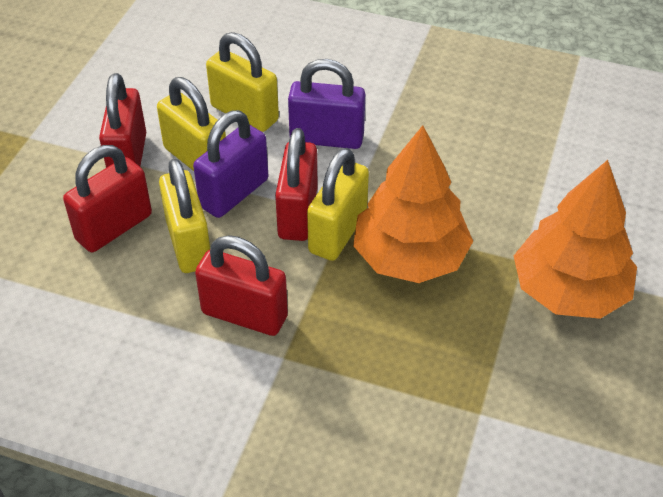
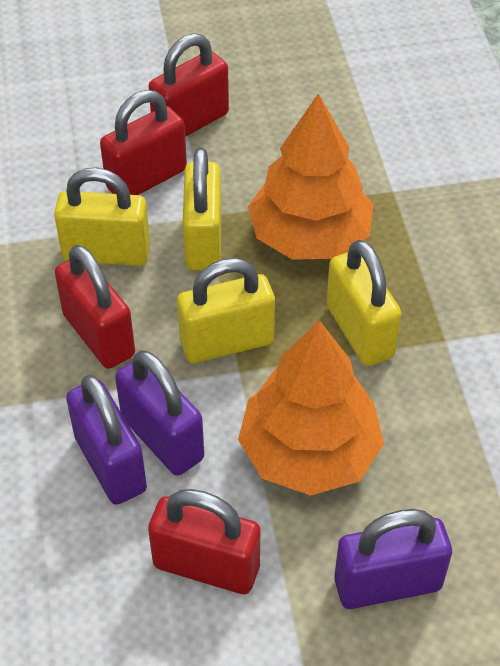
purple padlock: 2 -> 3

